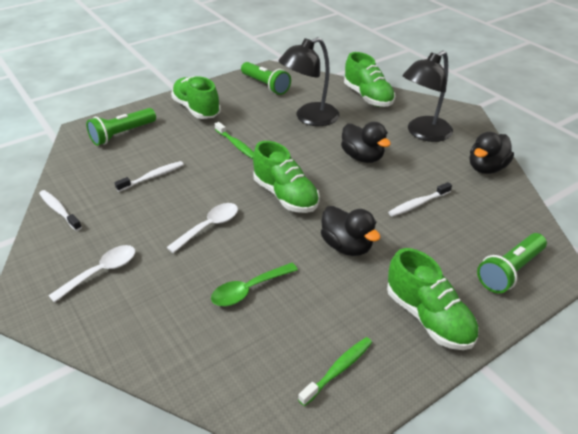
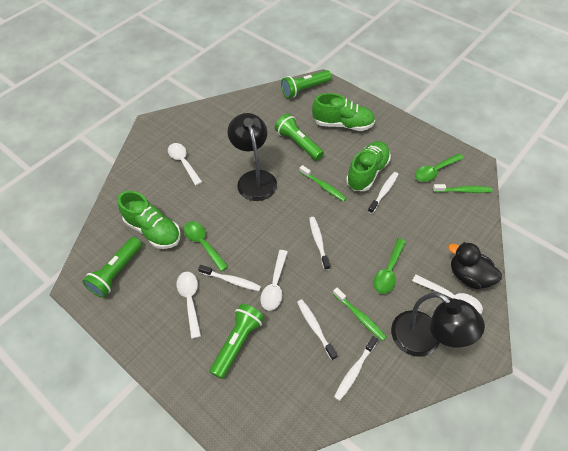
black duck: 3 -> 1
green flashlight: 3 -> 4
green shoe: 4 -> 3
green spoon: 1 -> 3
green toothbrush: 2 -> 3
white spoon: 2 -> 4
white toothbrush: 3 -> 5

